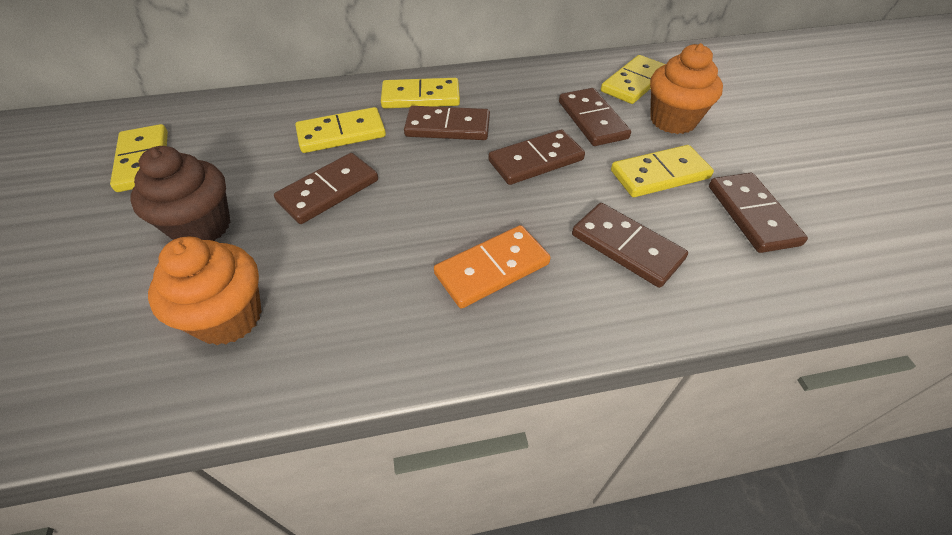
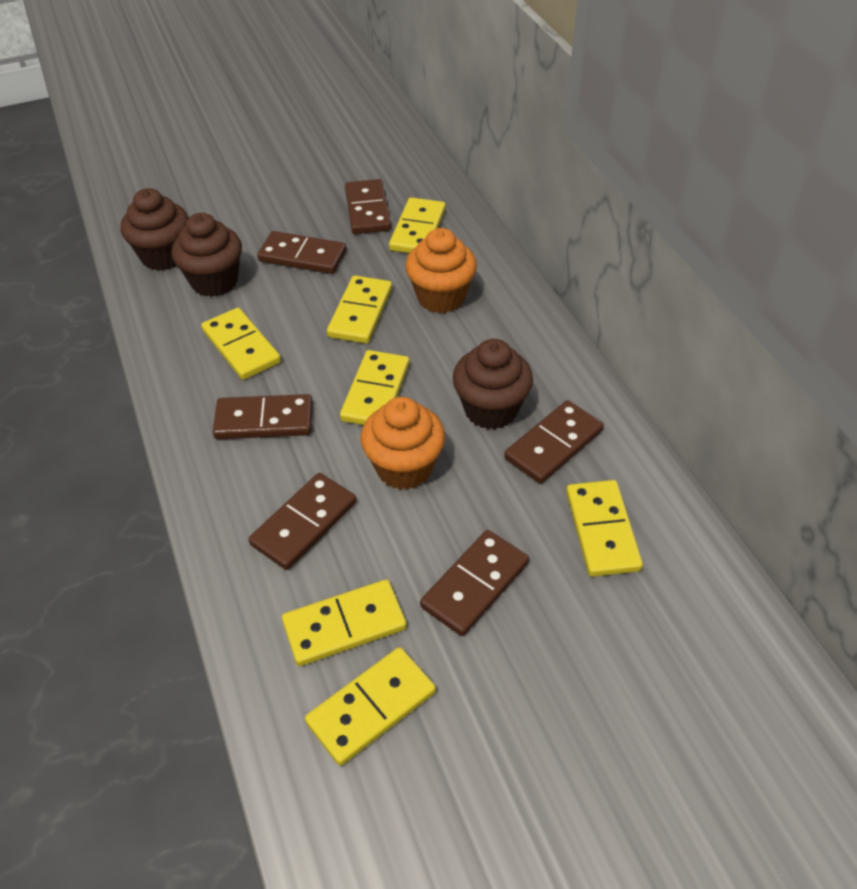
brown cupcake: 1 -> 3
orange domino: 1 -> 0
yellow domino: 5 -> 7

